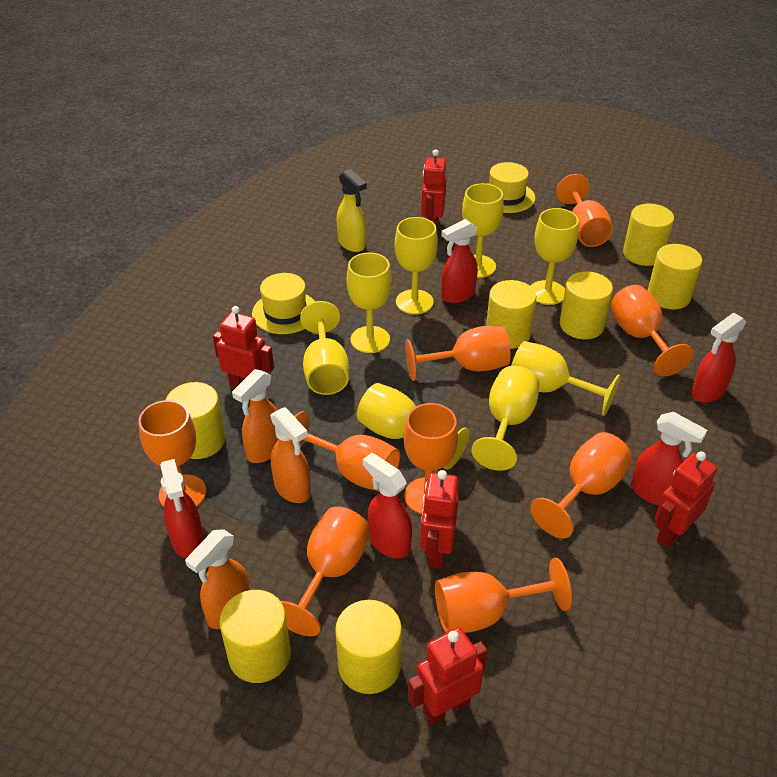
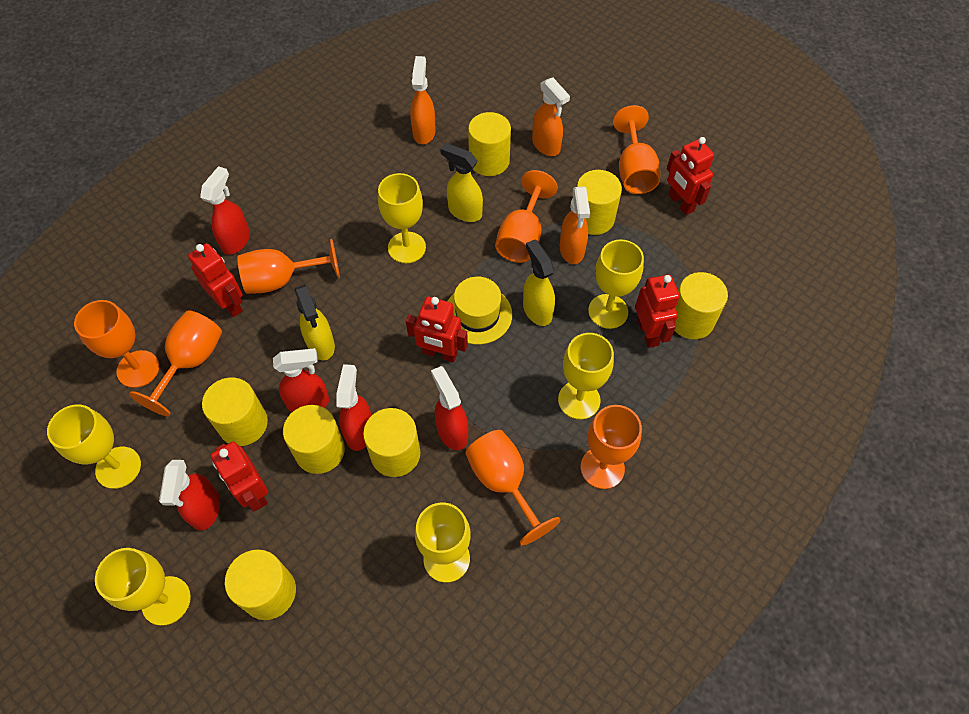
orange goblet: 9 -> 7
yellow goblet: 8 -> 6
yellow hat: 2 -> 1
yellow spray bottle: 1 -> 3

